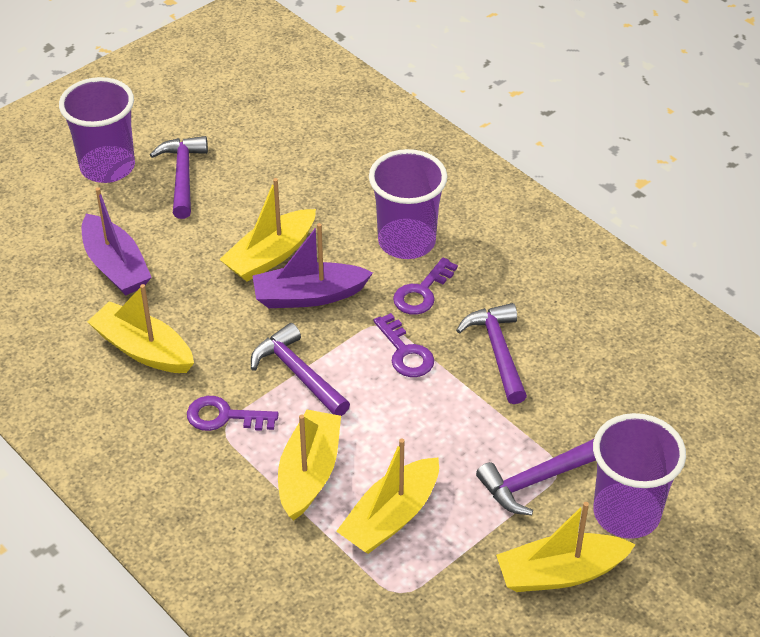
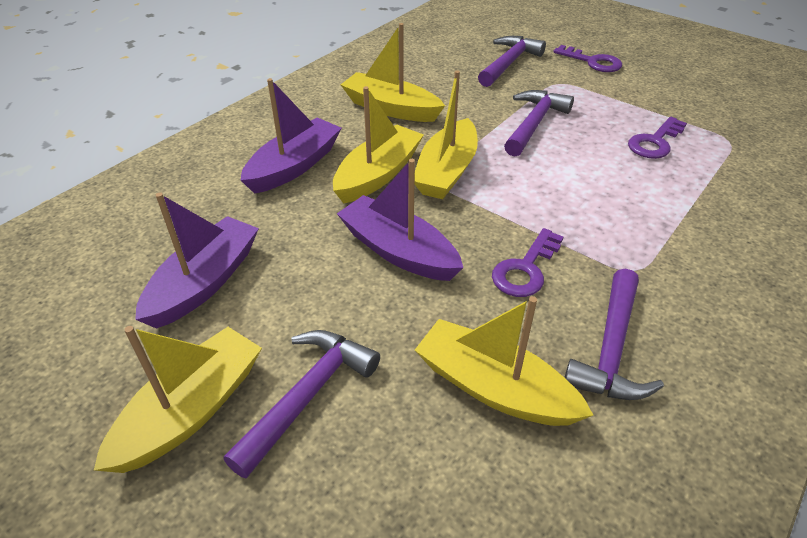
purple boat: 2 -> 3
purple cup: 3 -> 0

